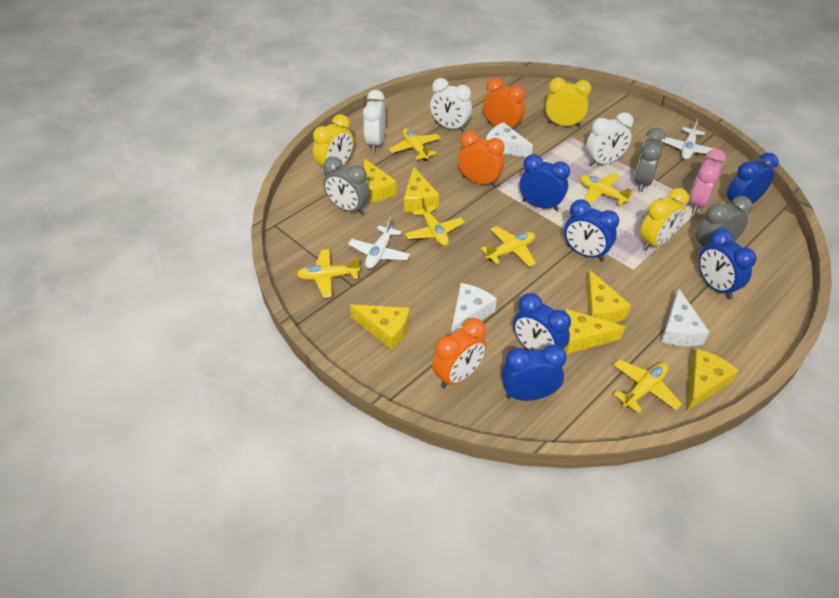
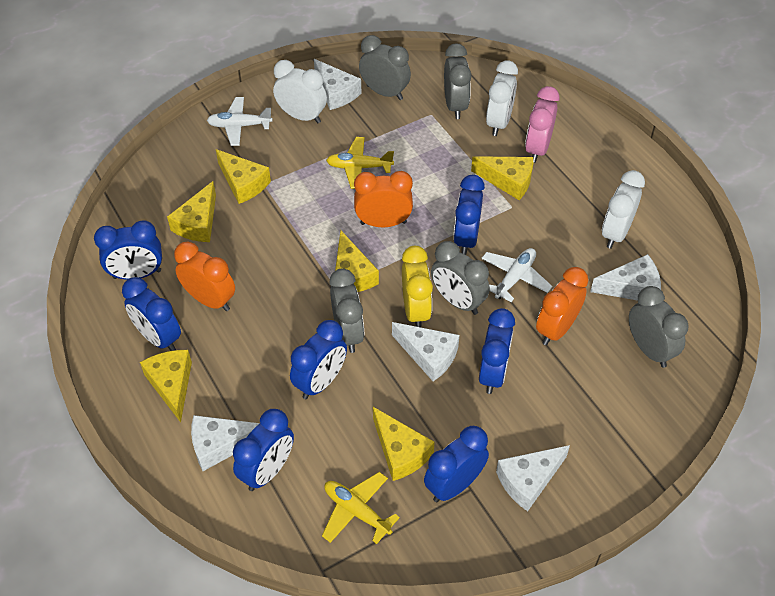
blue clock: 6 -> 7
grey clock: 3 -> 5
white cheese: 3 -> 5
yellow clock: 3 -> 1
yellow plane: 6 -> 2

